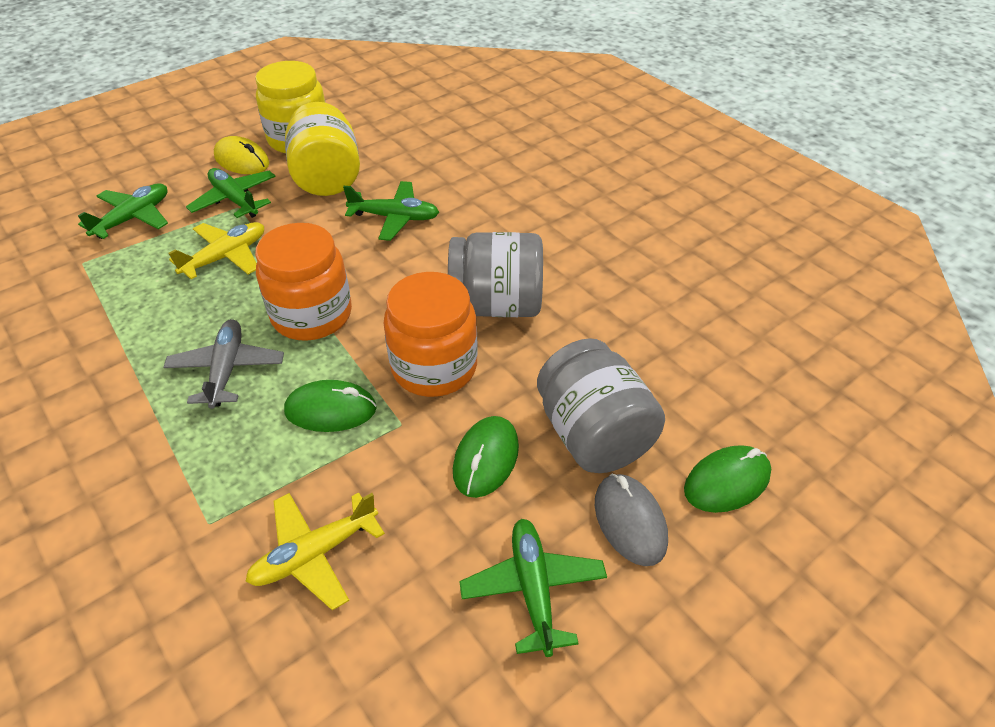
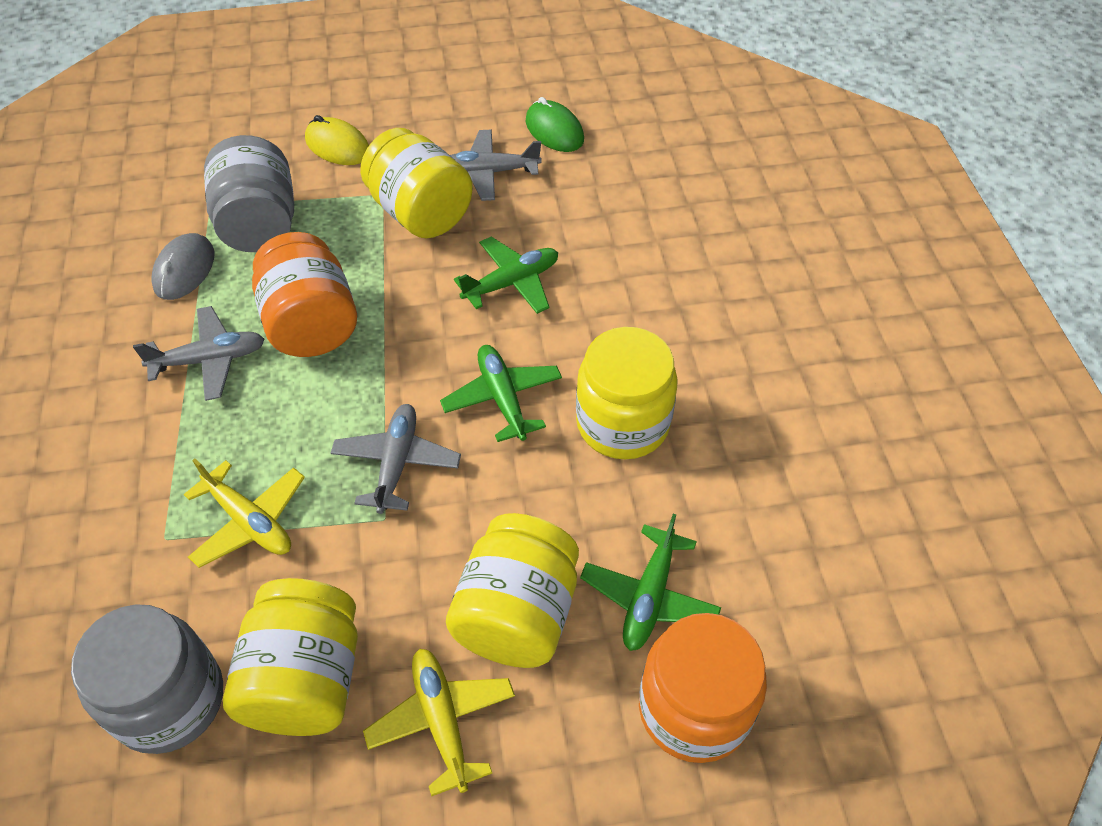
green mouse: 3 -> 1
green plane: 4 -> 3
grey plane: 1 -> 3
yellow jar: 2 -> 4

